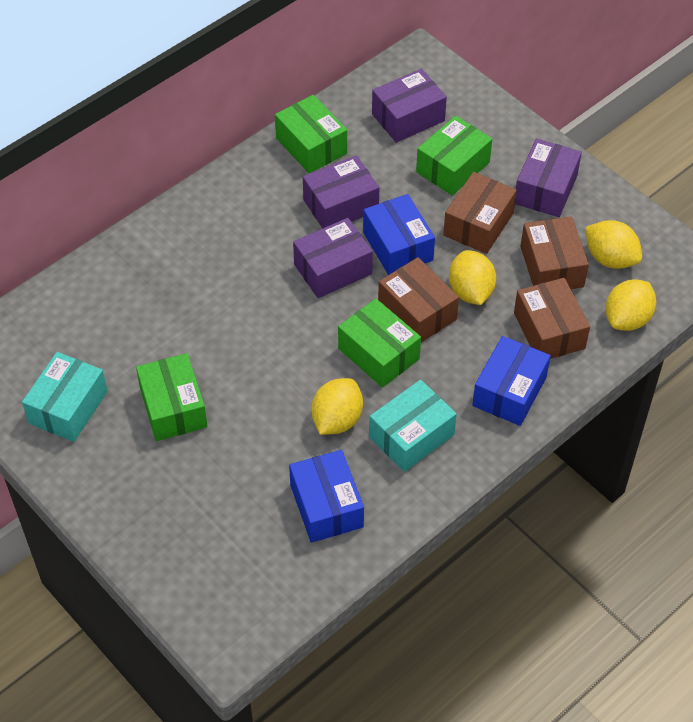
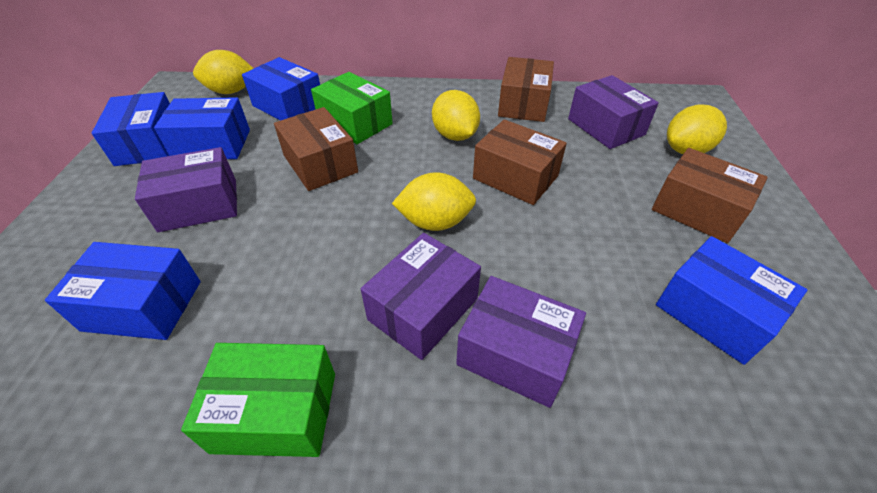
blue box: 3 -> 5
green box: 4 -> 2
turquoise box: 2 -> 0

